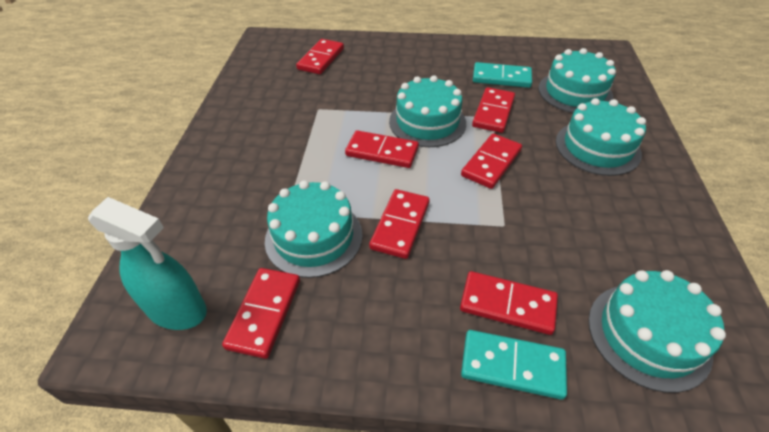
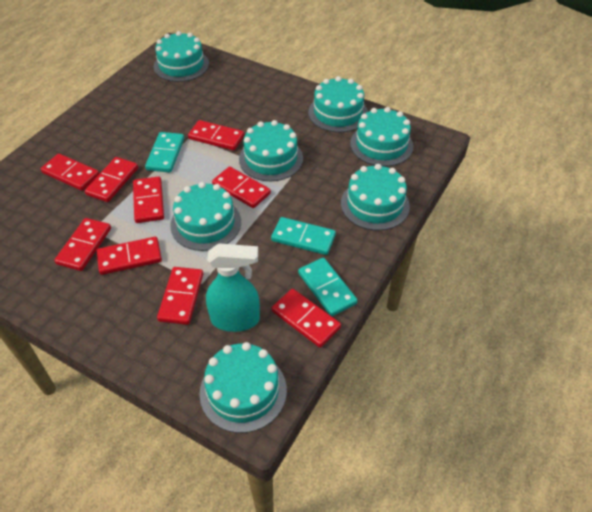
red domino: 7 -> 9
turquoise cake: 5 -> 7
turquoise domino: 2 -> 3

